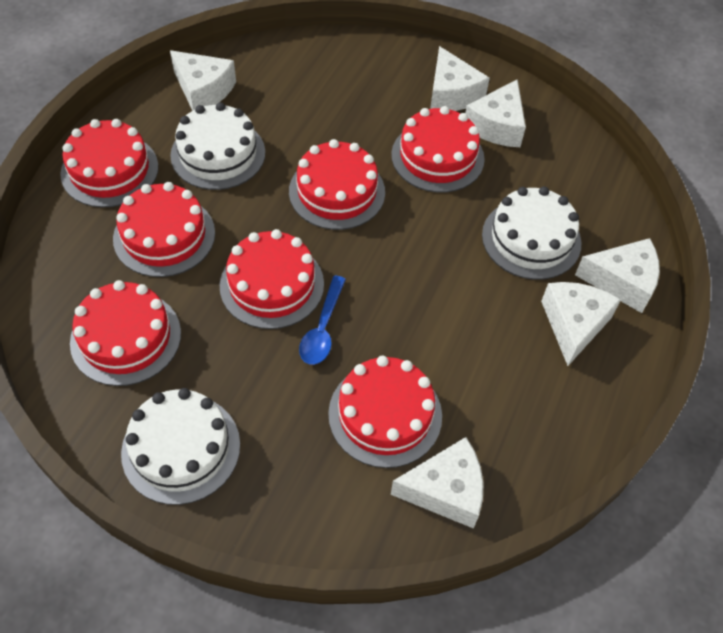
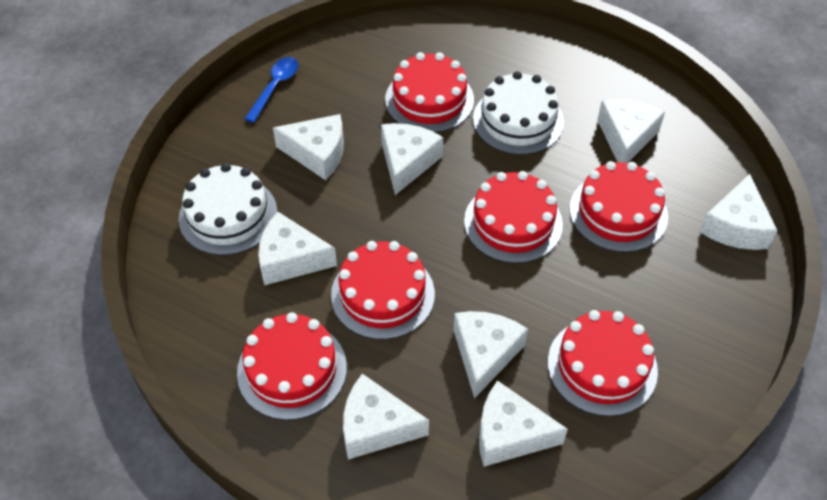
red cake: 7 -> 6
white cake: 3 -> 2
white cheese: 6 -> 8

